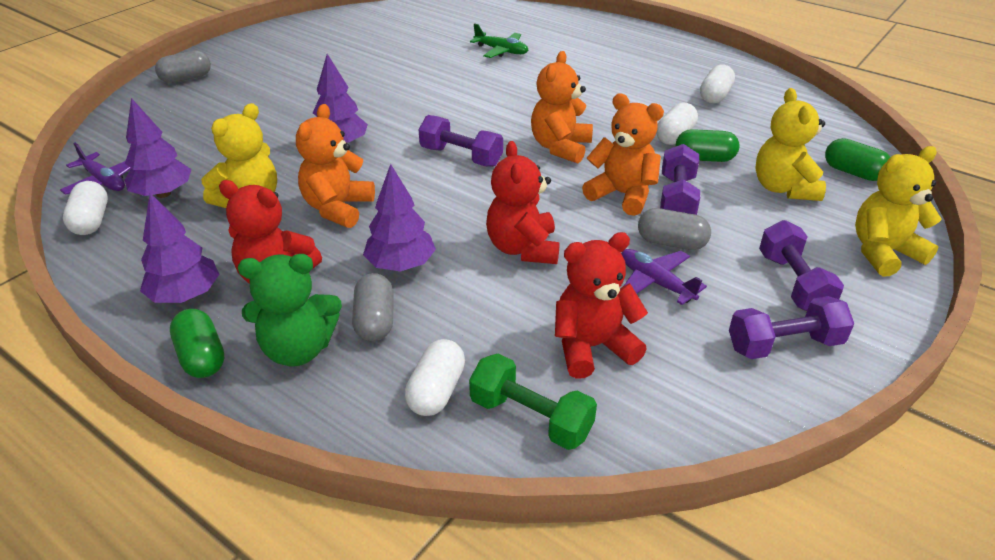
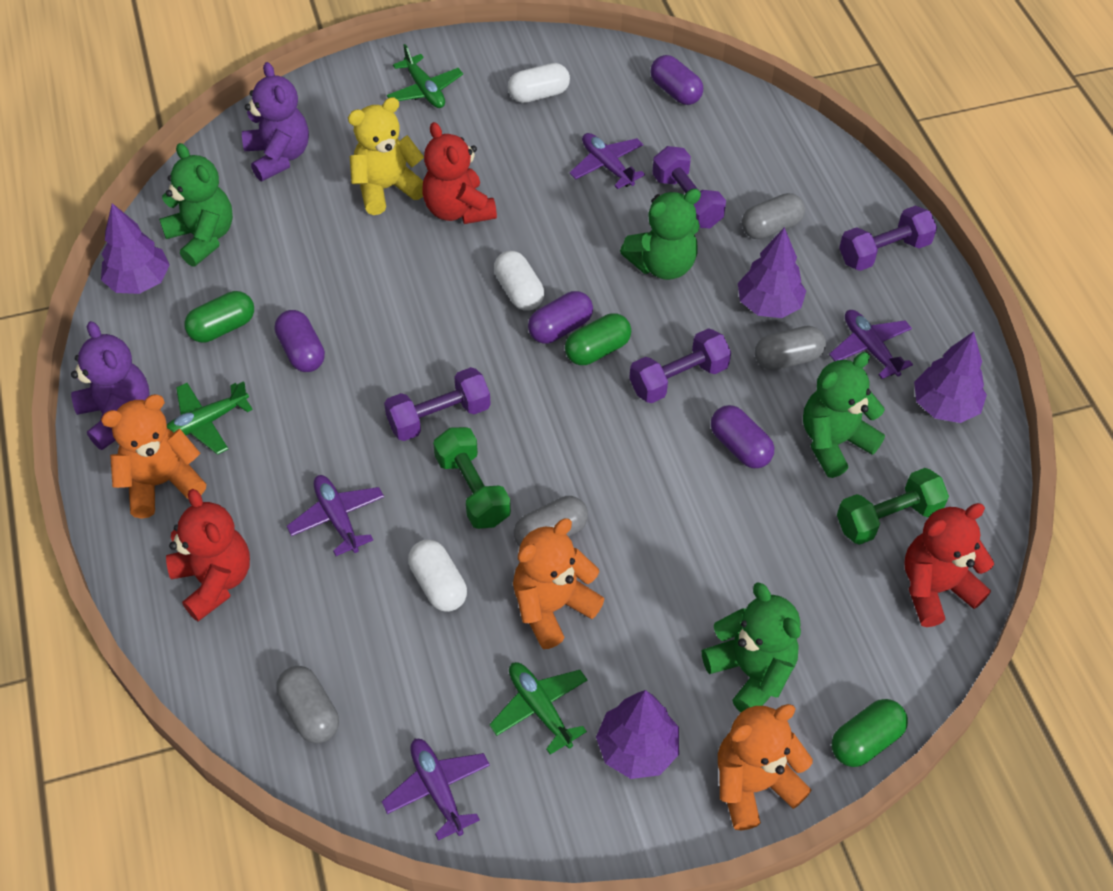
green dumbbell: 1 -> 2
green plane: 1 -> 3
green teddy bear: 1 -> 4
grey capsule: 3 -> 4
purple capsule: 0 -> 4
purple plane: 2 -> 4
purple teddy bear: 0 -> 2
white capsule: 4 -> 3
yellow teddy bear: 3 -> 1

